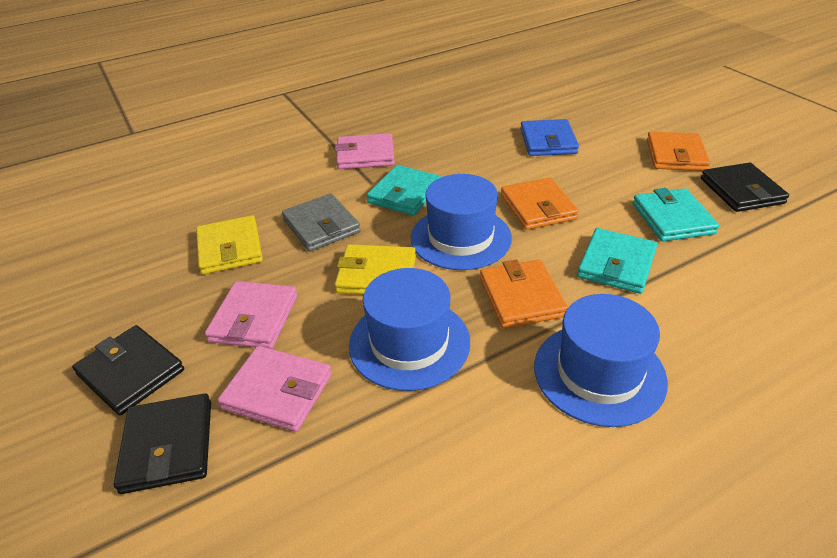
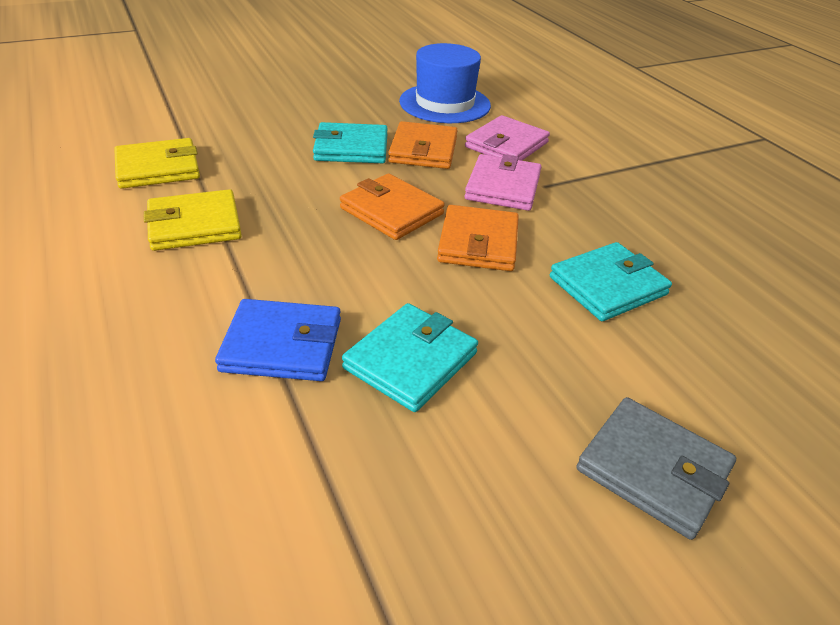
black wallet: 3 -> 0
blue hat: 3 -> 1
pink wallet: 3 -> 2

